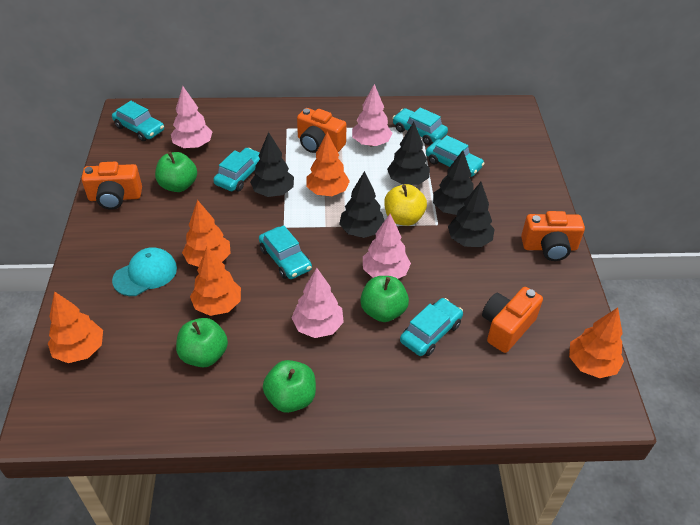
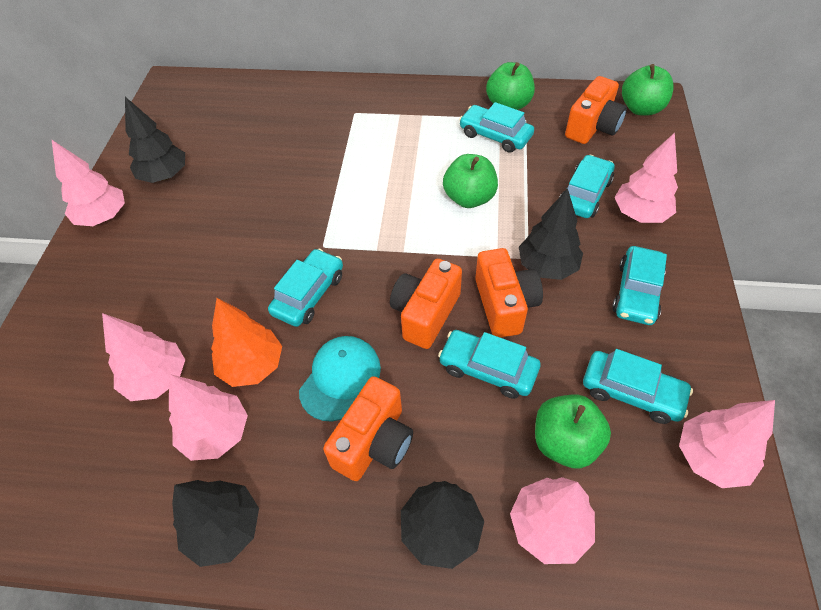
black tree: 5 -> 4
orange tree: 5 -> 1
pink tree: 4 -> 6
yellow apple: 1 -> 0

